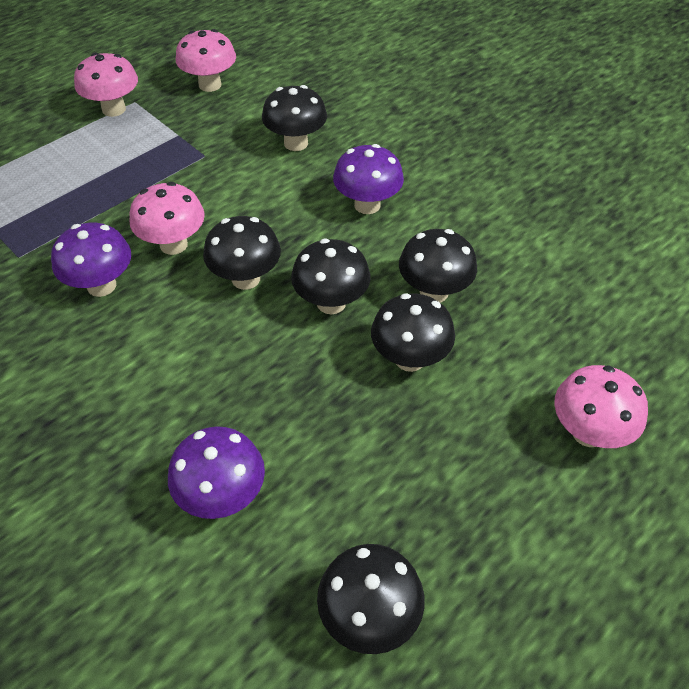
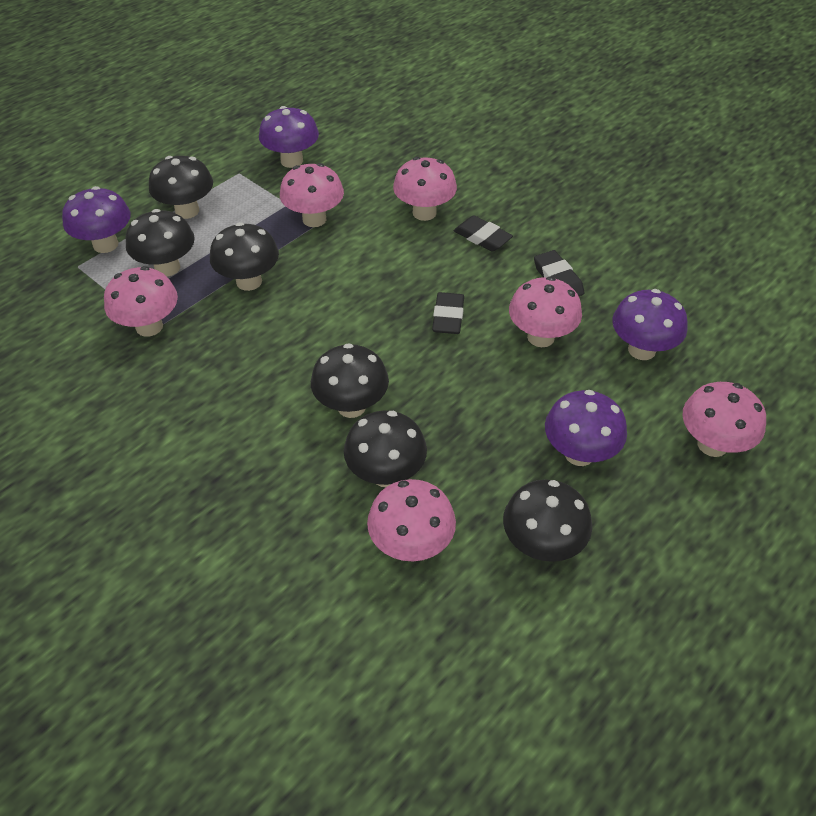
black eraser: 0 -> 3
pink mushroom: 4 -> 6
purple mushroom: 3 -> 4

